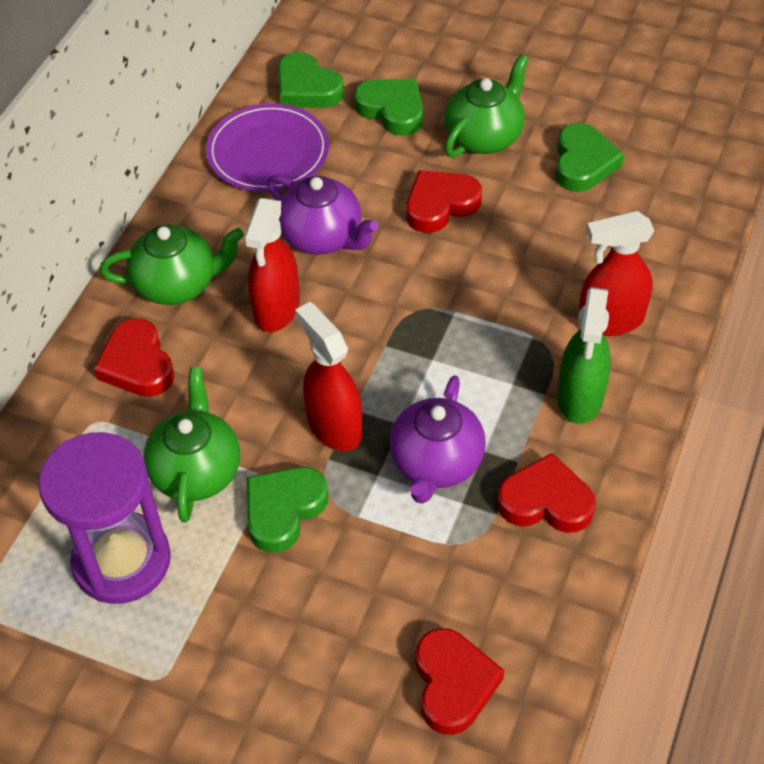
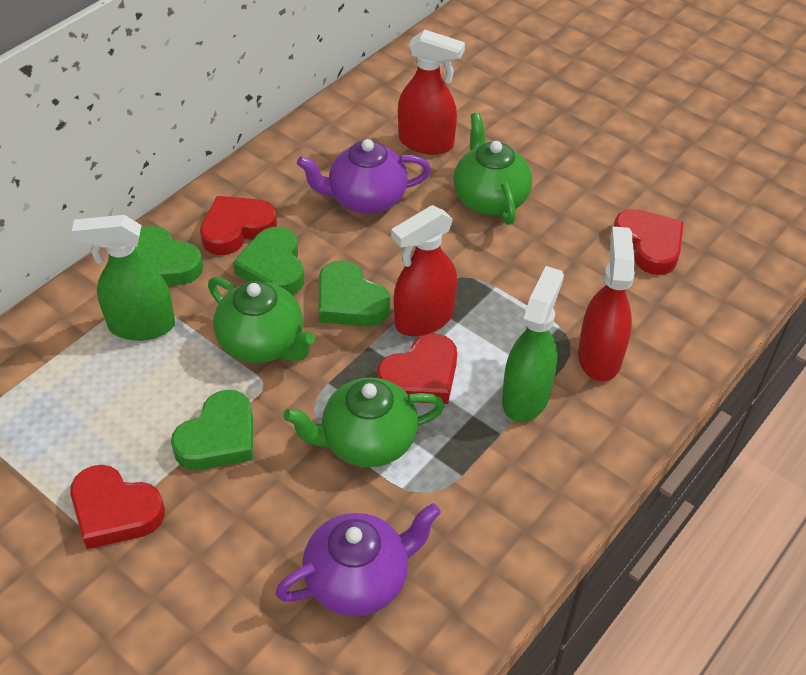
green spray bottle: 1 -> 2
purple hourglass: 1 -> 0
purple plate: 1 -> 0

